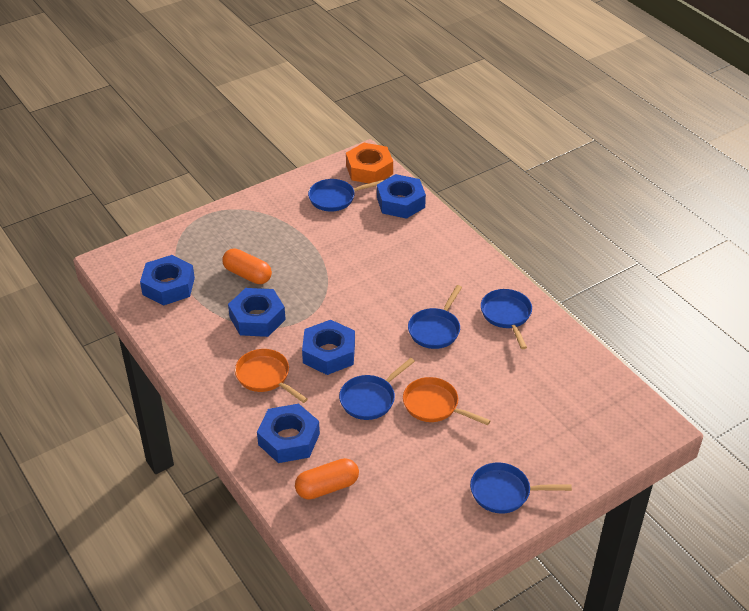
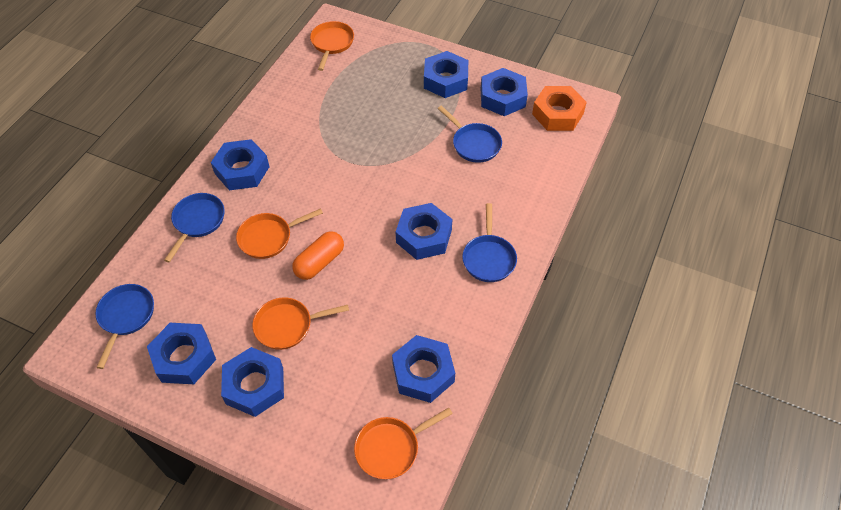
blue nut: 5 -> 7
blue pan: 5 -> 4
orange capsule: 2 -> 1
orange pan: 2 -> 4

